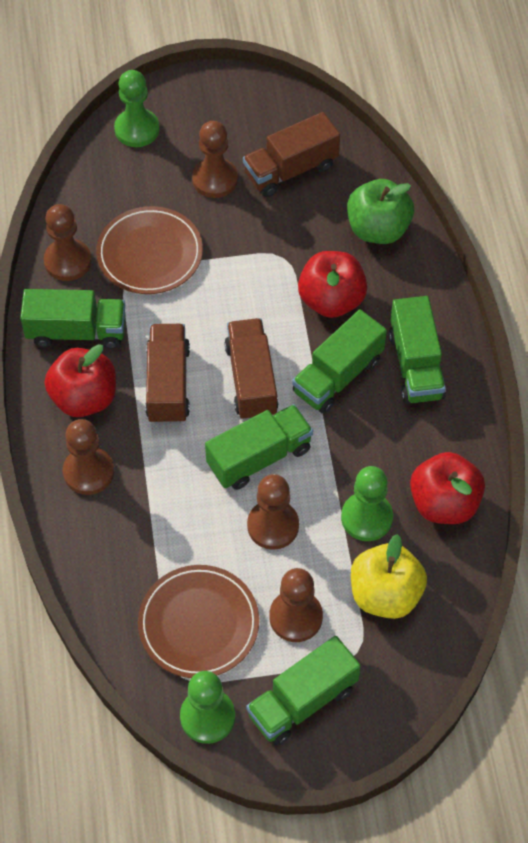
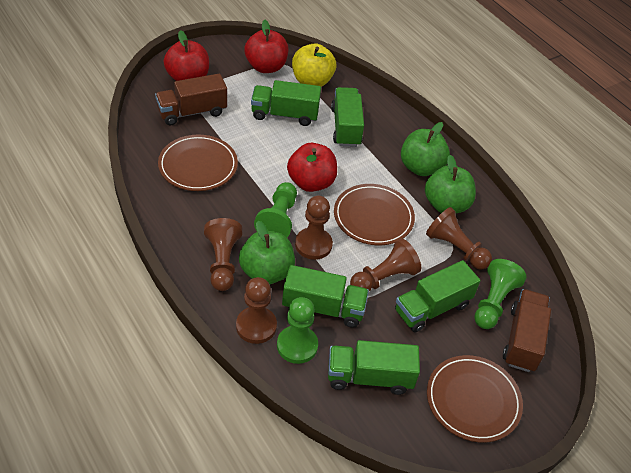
brown plate: 2 -> 3
brown truck: 3 -> 2
green apple: 1 -> 3

